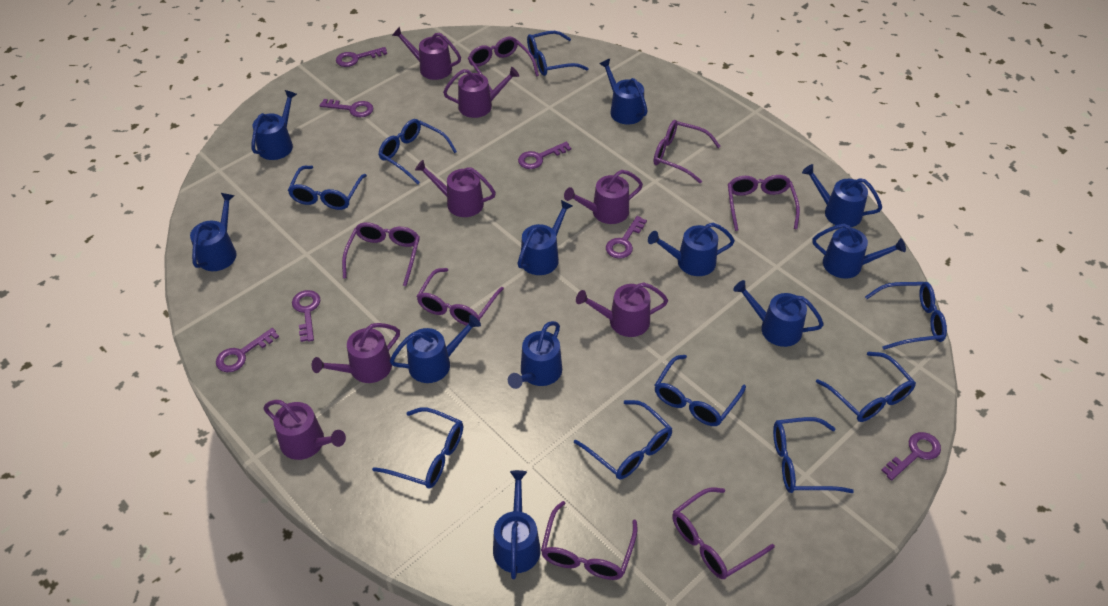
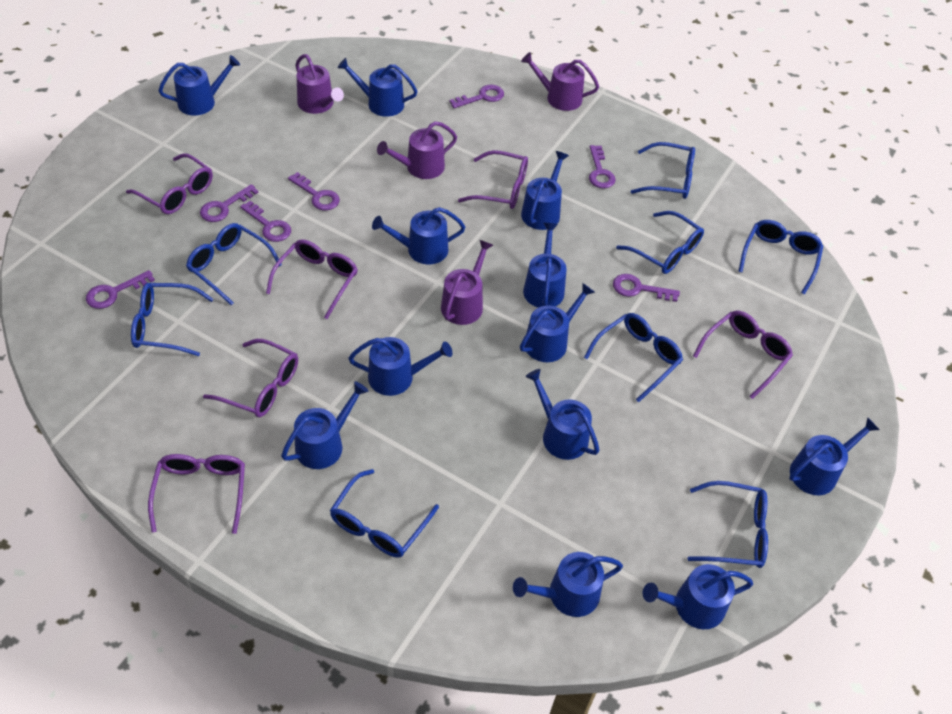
blue glasses: 9 -> 8
blue watering can: 11 -> 12
purple glasses: 7 -> 6
purple watering can: 7 -> 4

